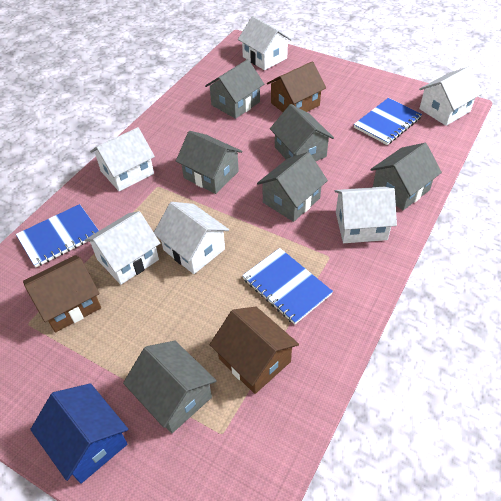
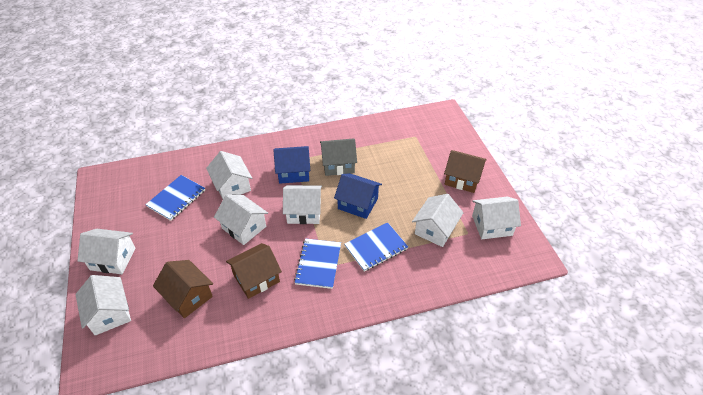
blue house: 1 -> 2
grey house: 6 -> 1
white house: 6 -> 7

